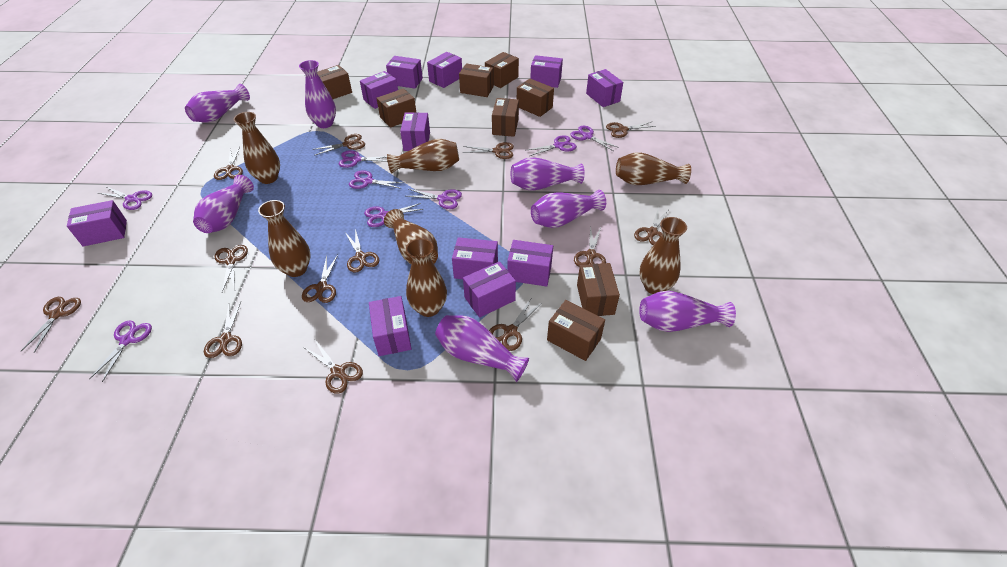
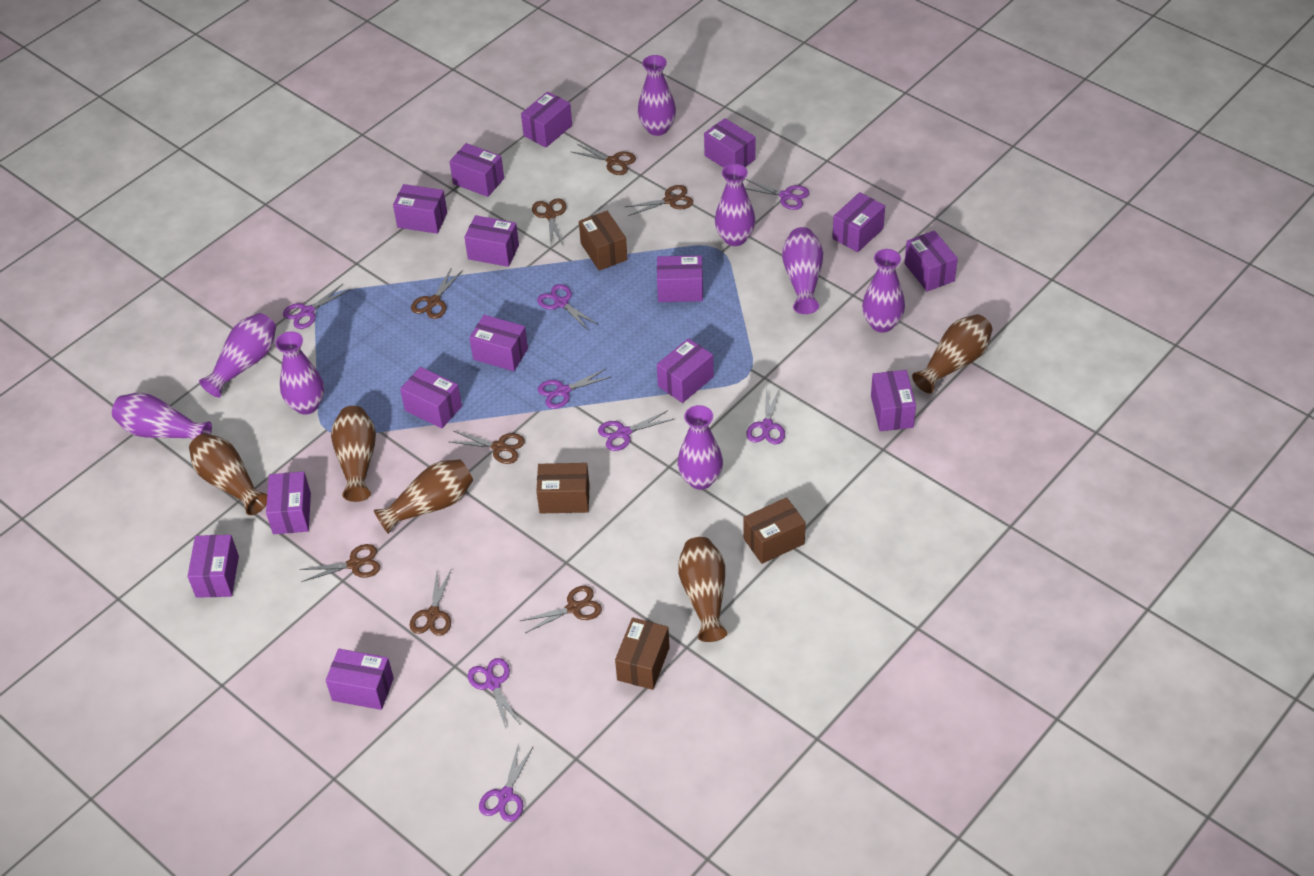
brown box: 8 -> 4
brown scissors: 13 -> 8
brown vase: 7 -> 5
purple box: 11 -> 15
purple vase: 7 -> 8

